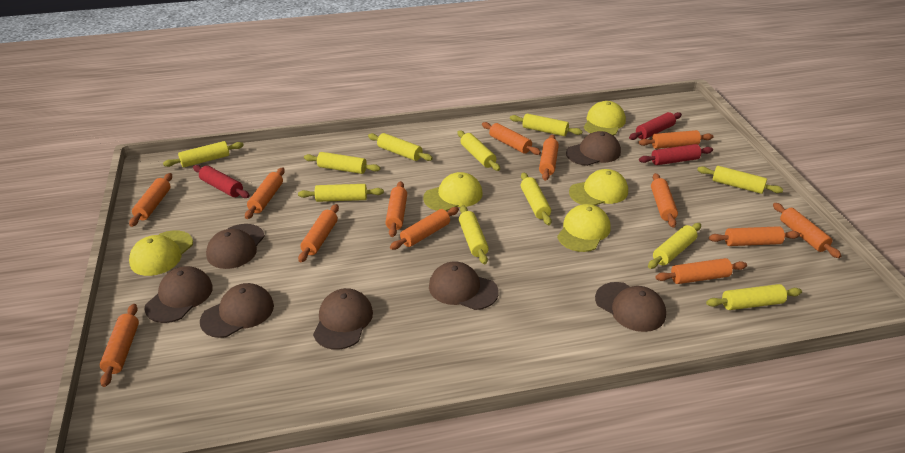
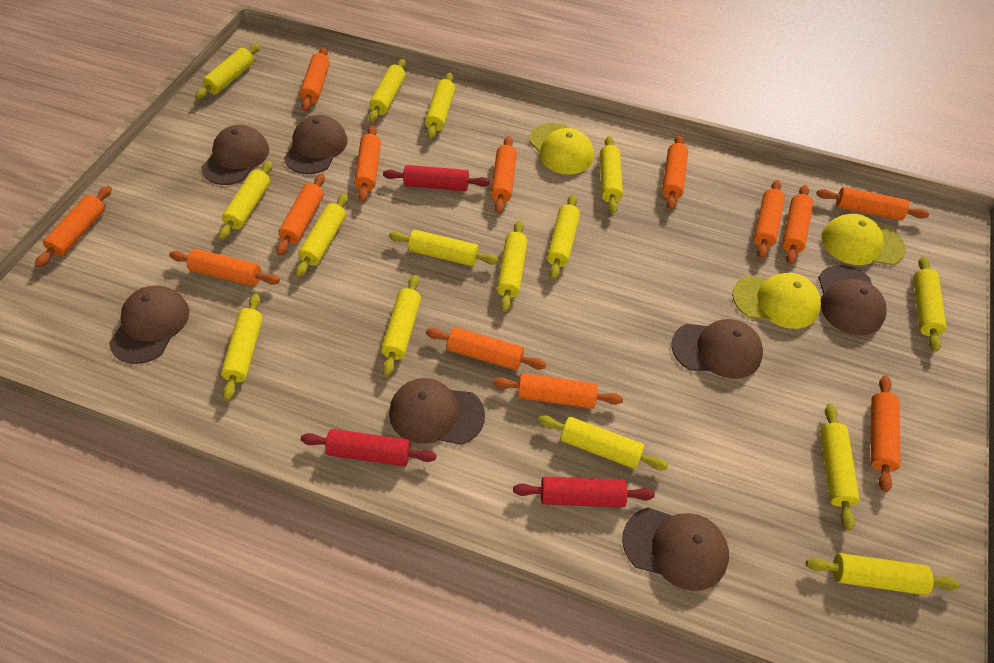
yellow cap: 5 -> 3
yellow rolling pin: 11 -> 15

